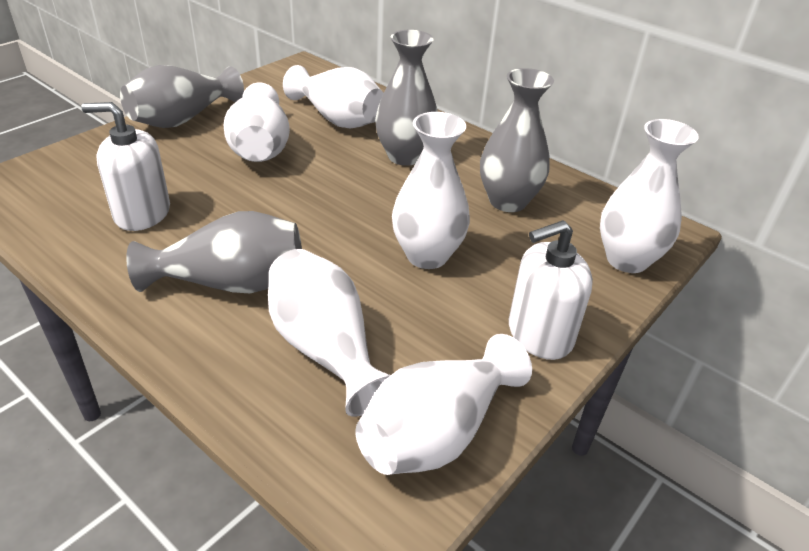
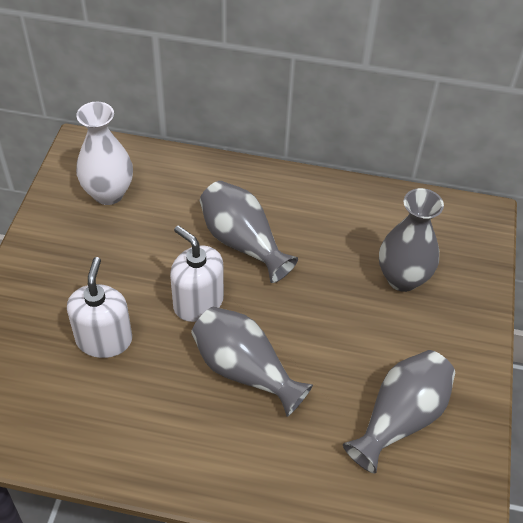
white vase: 6 -> 1

